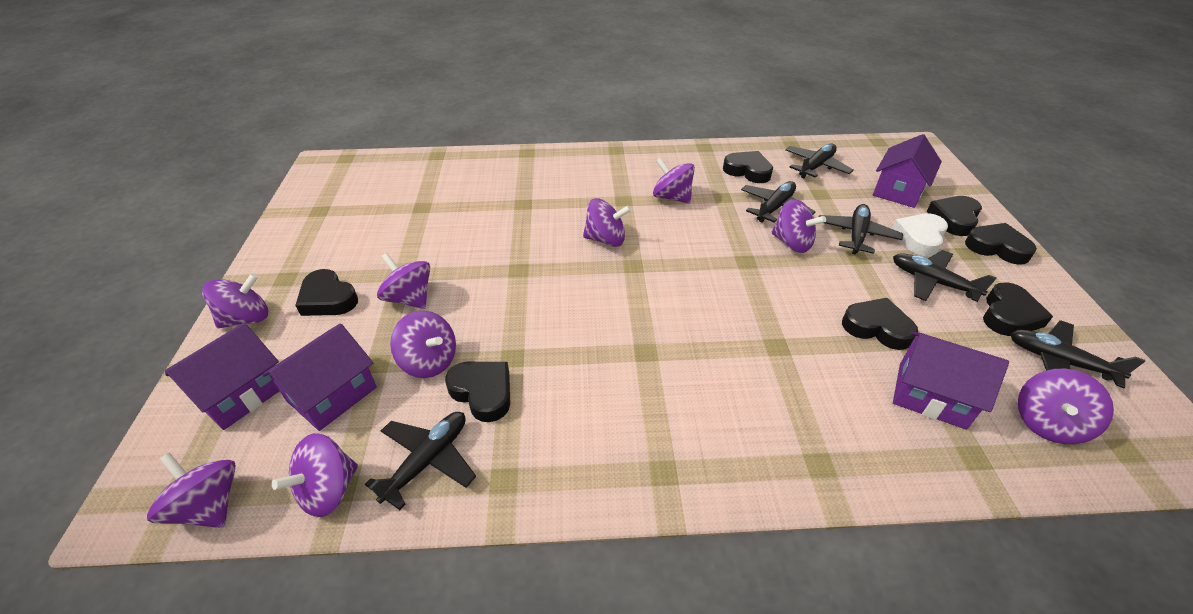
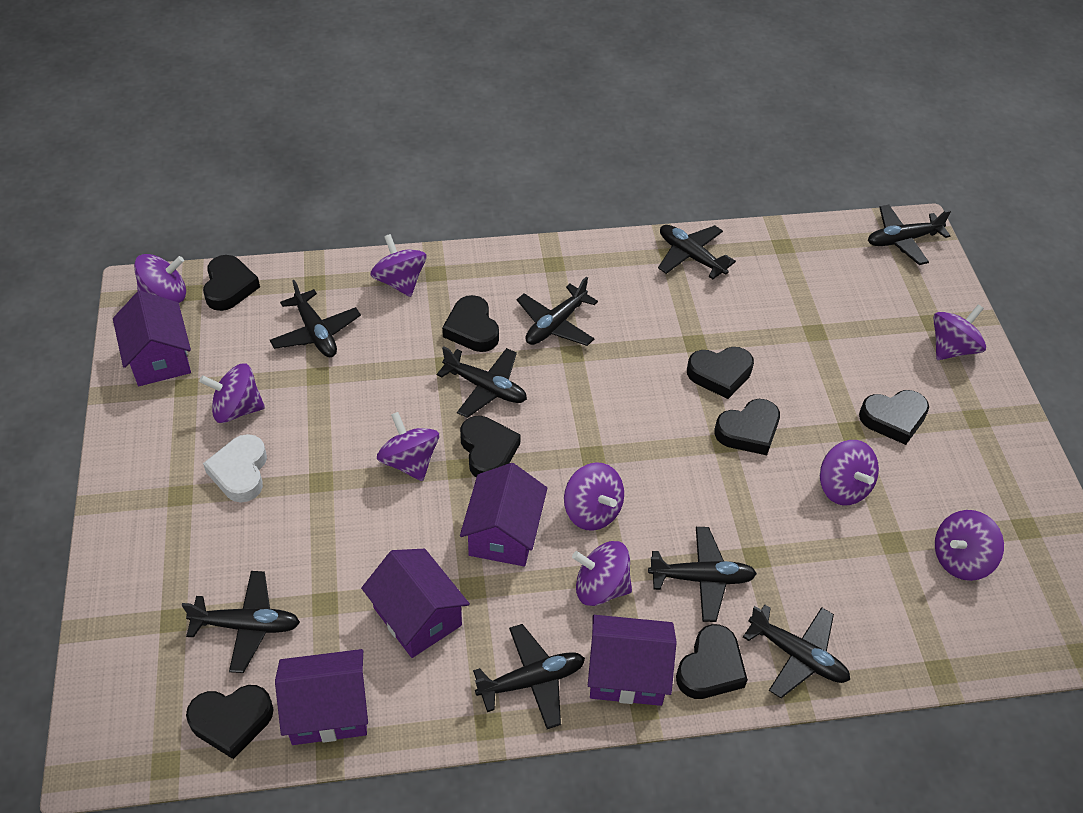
black heart: 7 -> 8
black plane: 6 -> 9
purple house: 4 -> 5

